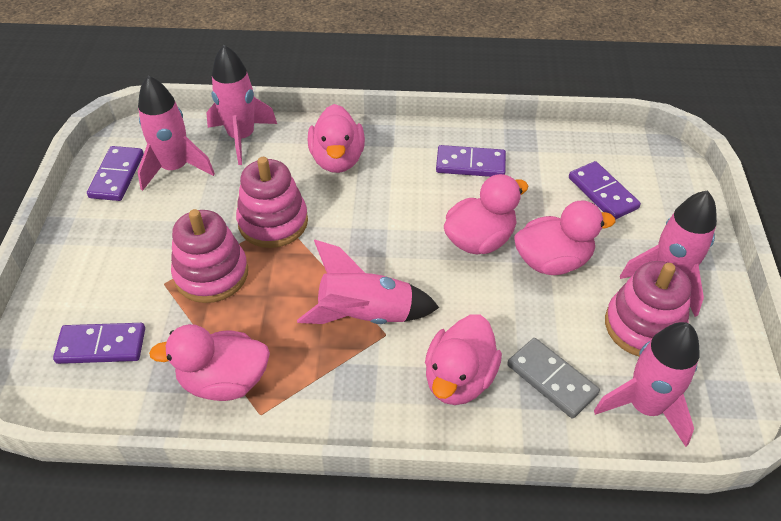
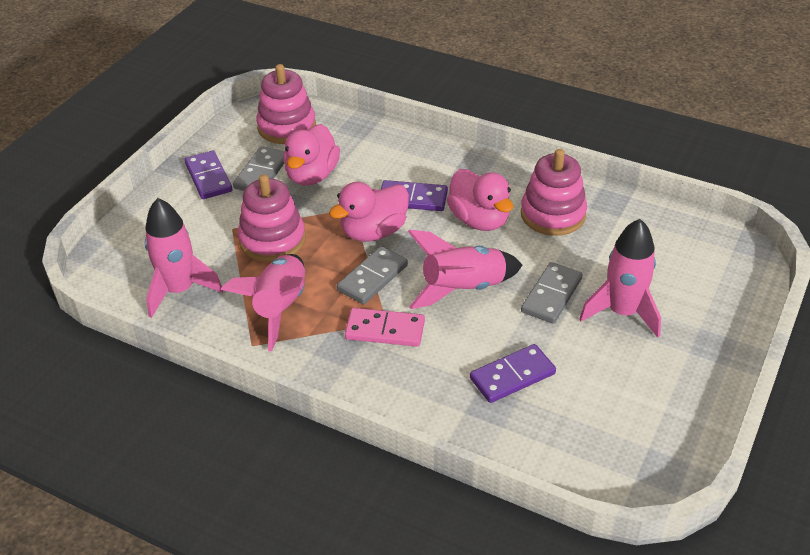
grey domino: 1 -> 3
pink domino: 0 -> 1
pink duck: 5 -> 3
pink rocket: 5 -> 4
purple domino: 4 -> 3

